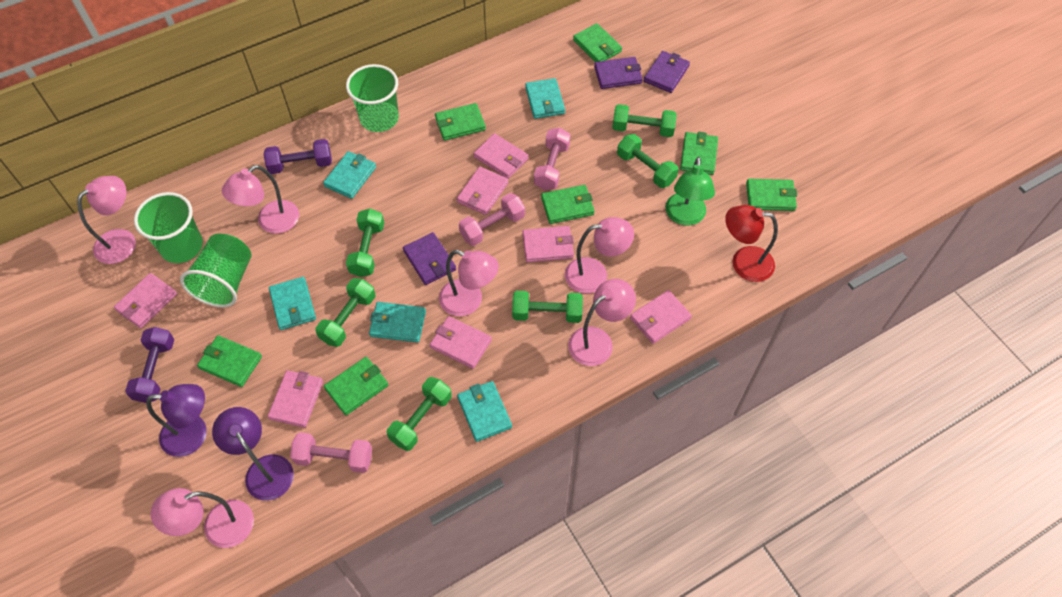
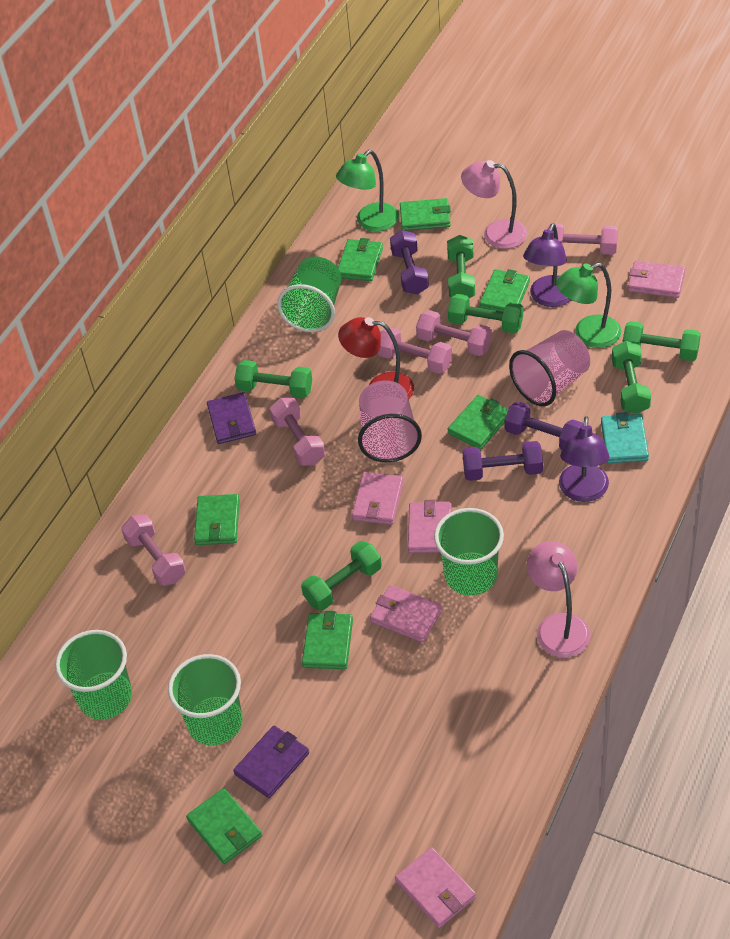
green cup: 3 -> 4
green lamp: 1 -> 2
pink cup: 0 -> 2
pink dumbbell: 3 -> 5
pink lamp: 6 -> 2
pink wallet: 7 -> 5
purple dumbbell: 2 -> 3
purple wallet: 3 -> 2
turquoise wallet: 5 -> 1

